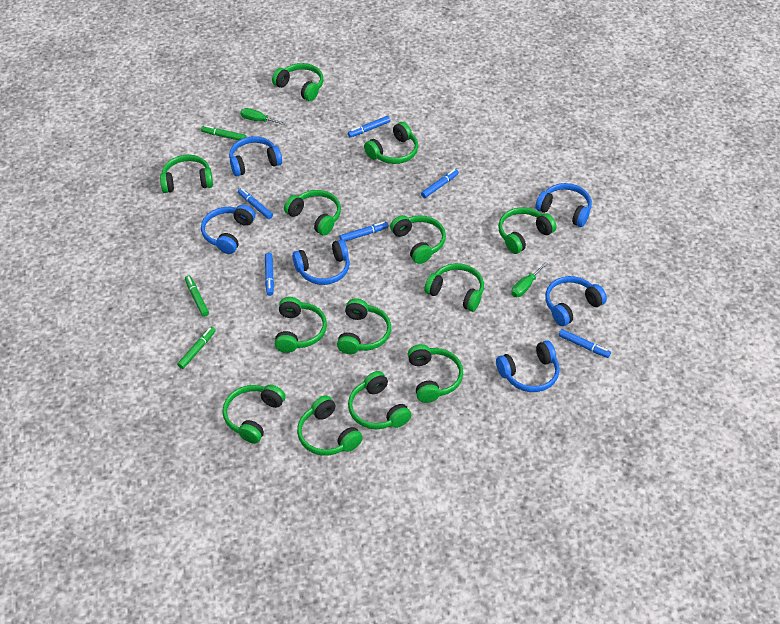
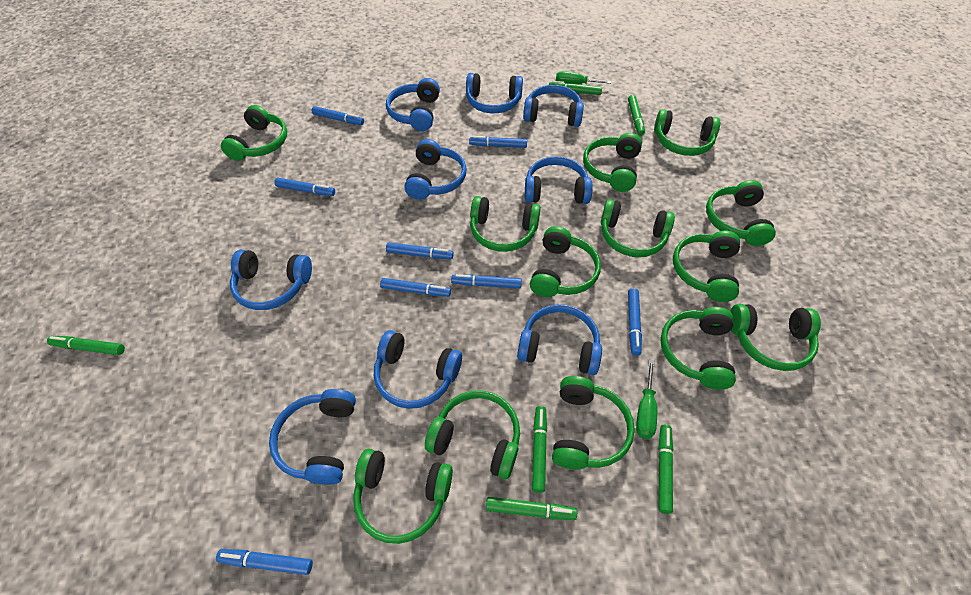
blue headphones: 6 -> 9
blue marker: 6 -> 8
green marker: 3 -> 6

